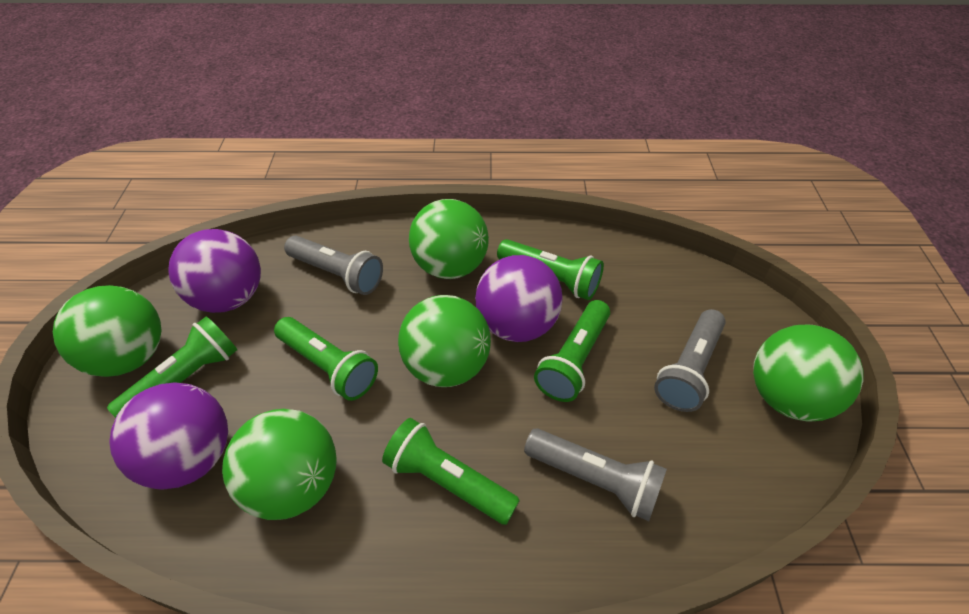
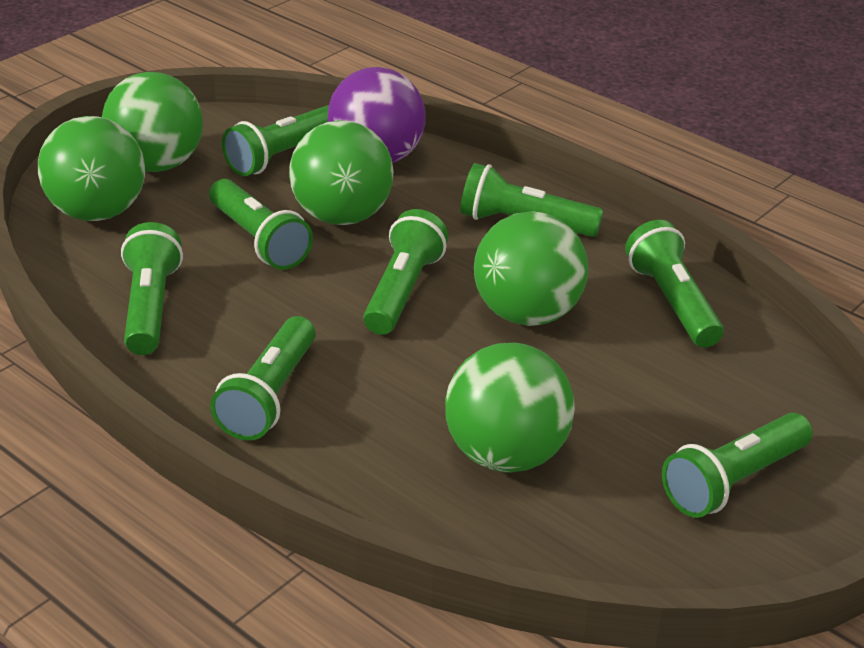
green flashlight: 5 -> 8
grey flashlight: 3 -> 0
purple ball: 3 -> 1

